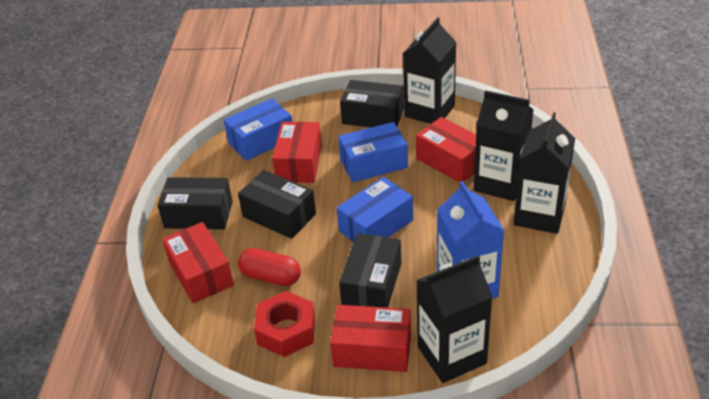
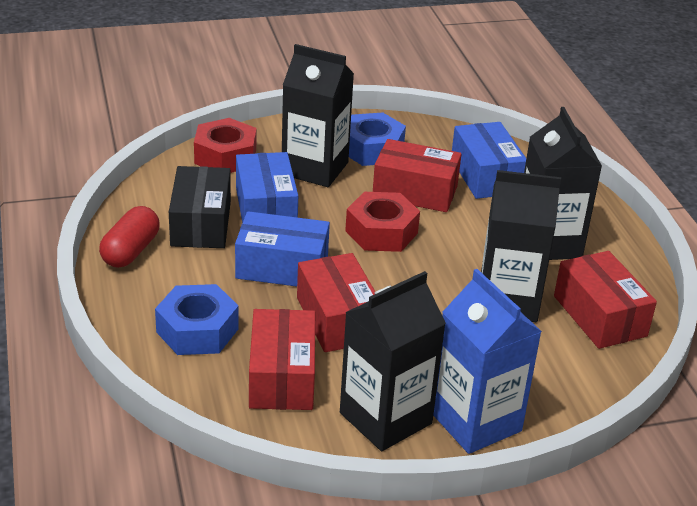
black box: 4 -> 1
blue nut: 0 -> 2
red nut: 1 -> 2

